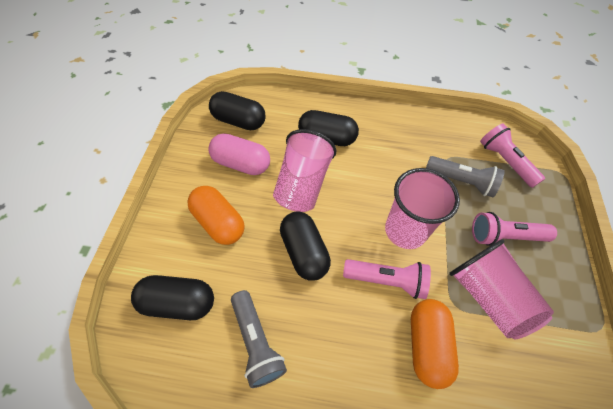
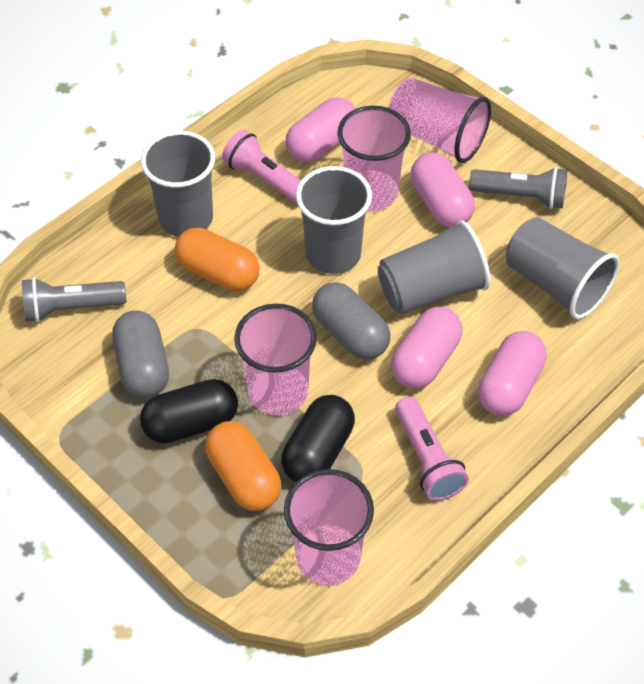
black capsule: 4 -> 2
grey capsule: 0 -> 2
grey cup: 0 -> 4
pink capsule: 1 -> 4
pink cup: 3 -> 4
pink flashlight: 3 -> 2

